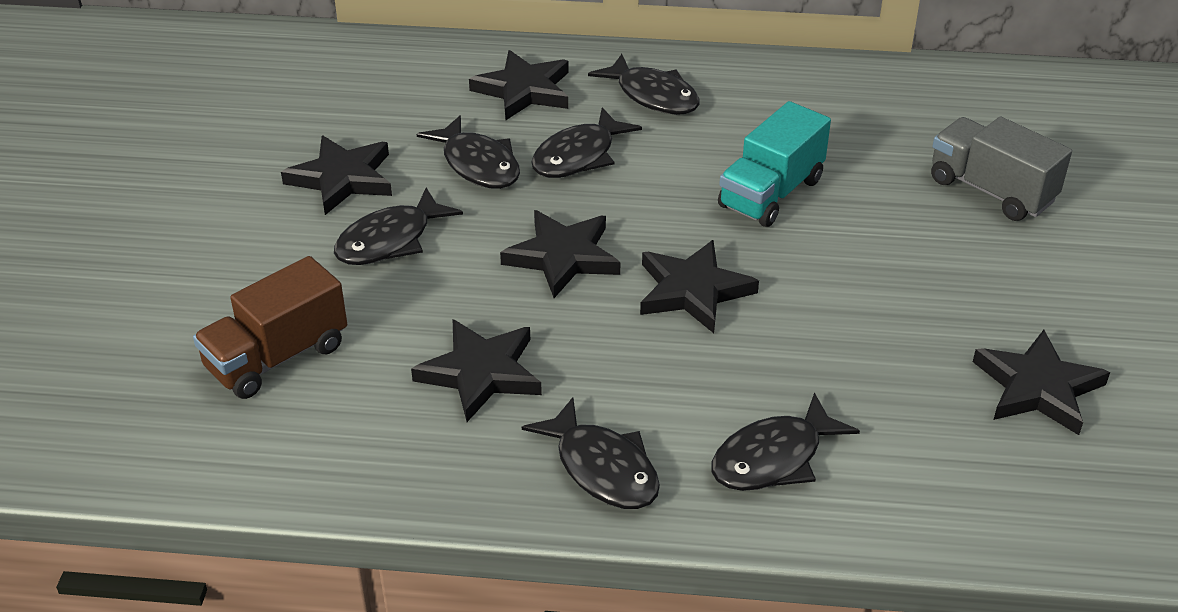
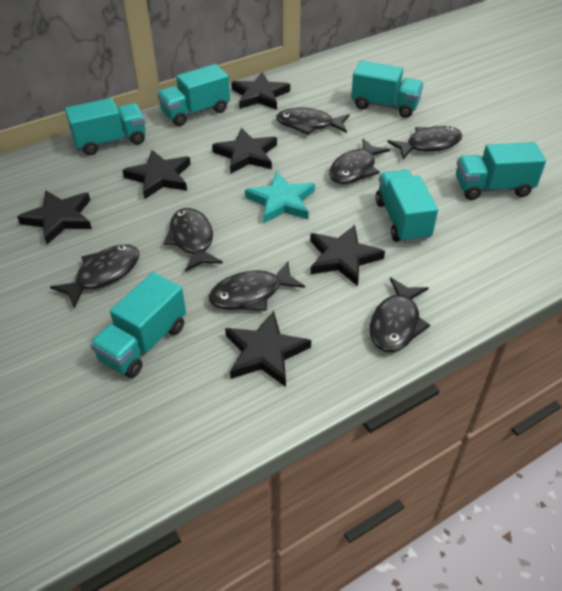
black fish: 6 -> 7
brown truck: 1 -> 0
grey truck: 1 -> 0
turquoise star: 0 -> 1
turquoise truck: 1 -> 6

